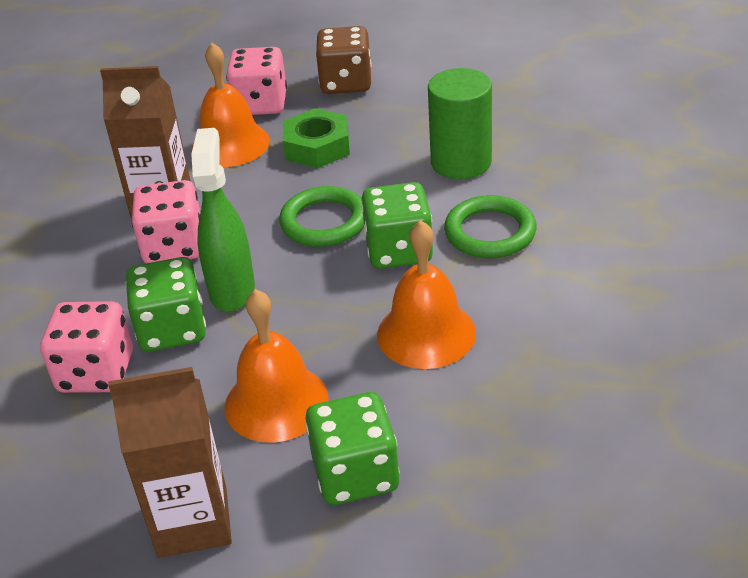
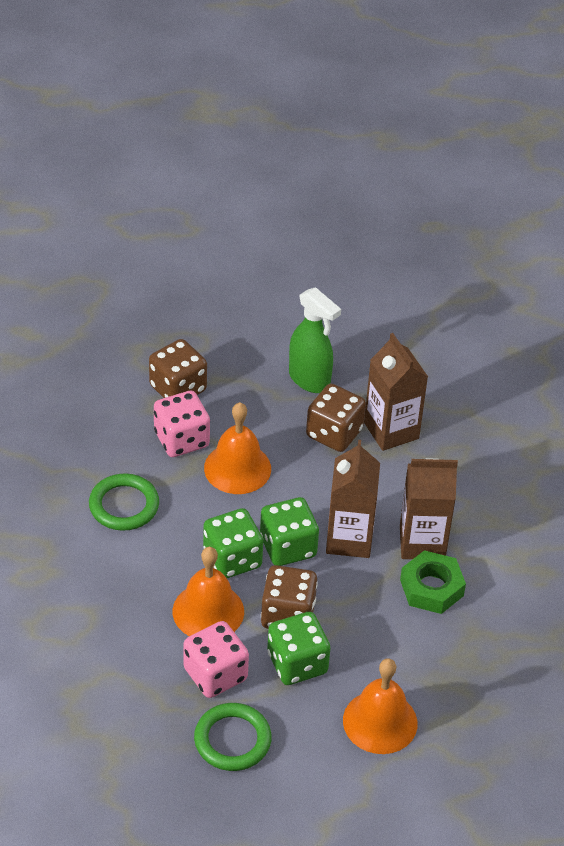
brown carton: 2 -> 3
brown dice: 1 -> 3
green cylinder: 1 -> 0
pink dice: 3 -> 2

